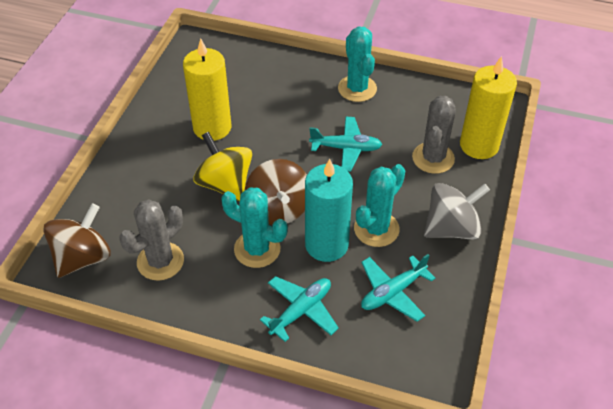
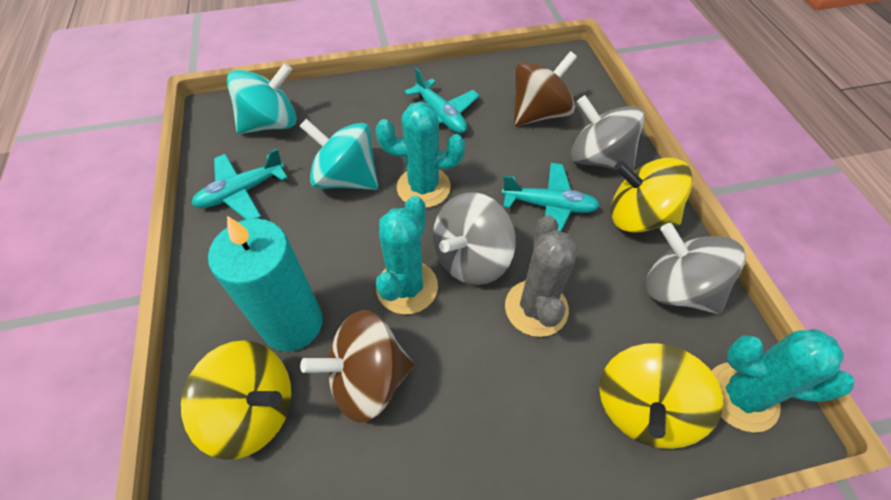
grey cactus: 2 -> 1
grey spinning top: 1 -> 3
turquoise spinning top: 0 -> 2
yellow candle: 2 -> 0
yellow spinning top: 1 -> 3

